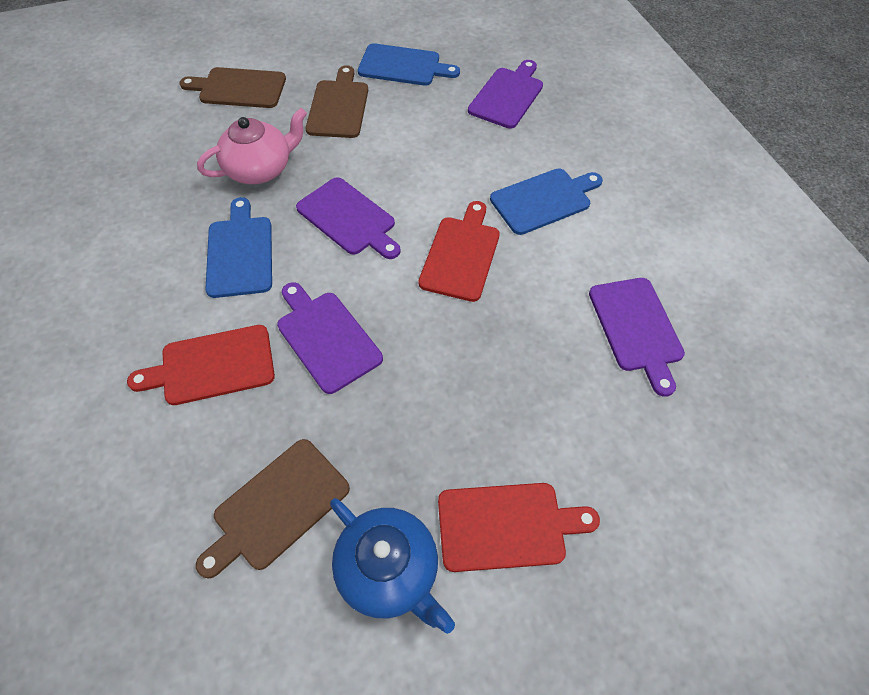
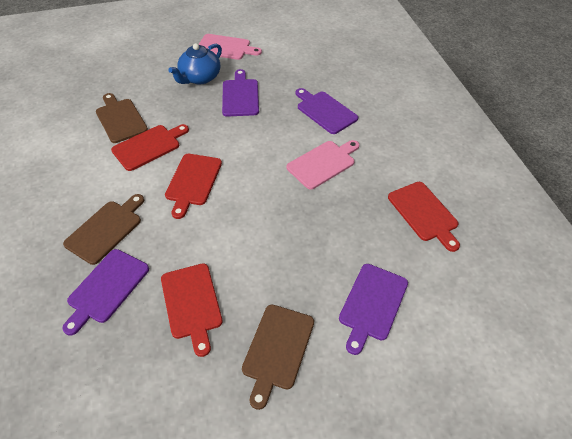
blue cutting board: 3 -> 0
pink cutting board: 0 -> 2
pink teapot: 1 -> 0
red cutting board: 3 -> 4

